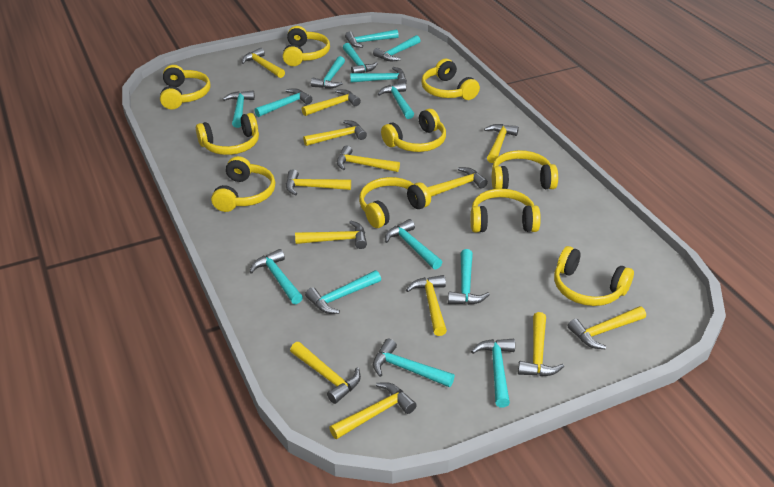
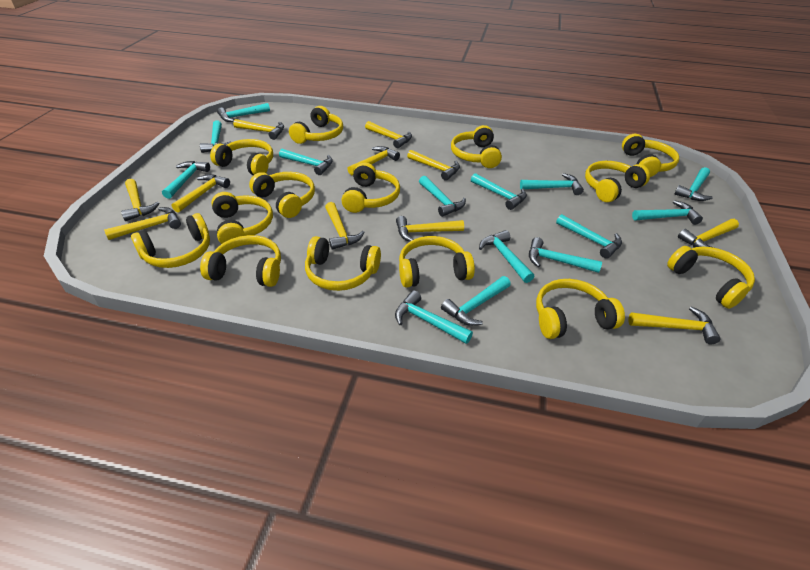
yellow hammer: 13 -> 11
yellow headphones: 10 -> 14

